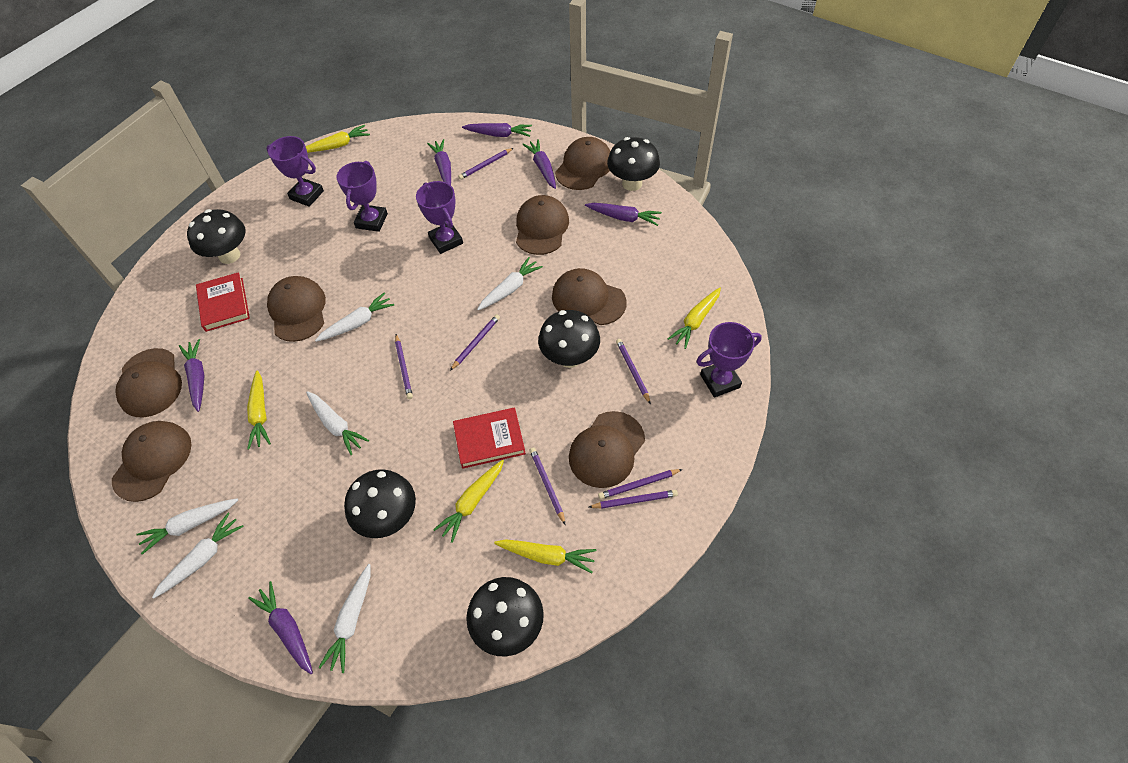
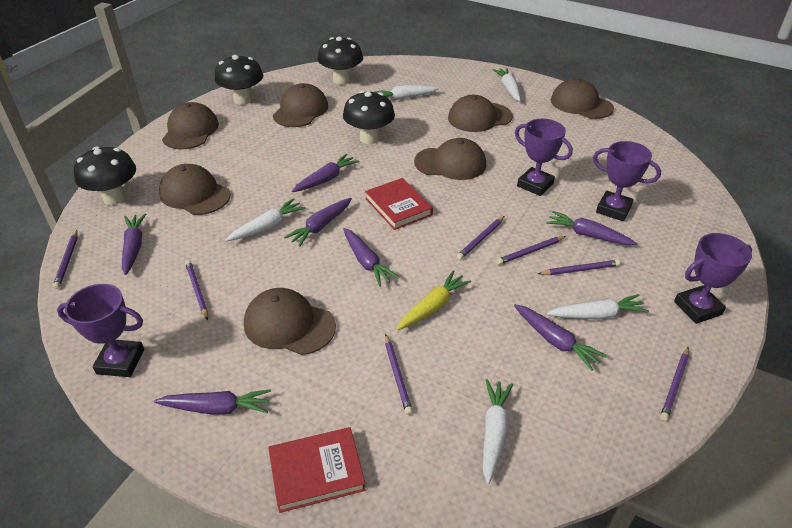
black mushroom: 5 -> 4
purple carrot: 6 -> 7
white carrot: 6 -> 5
yellow carrot: 5 -> 1

